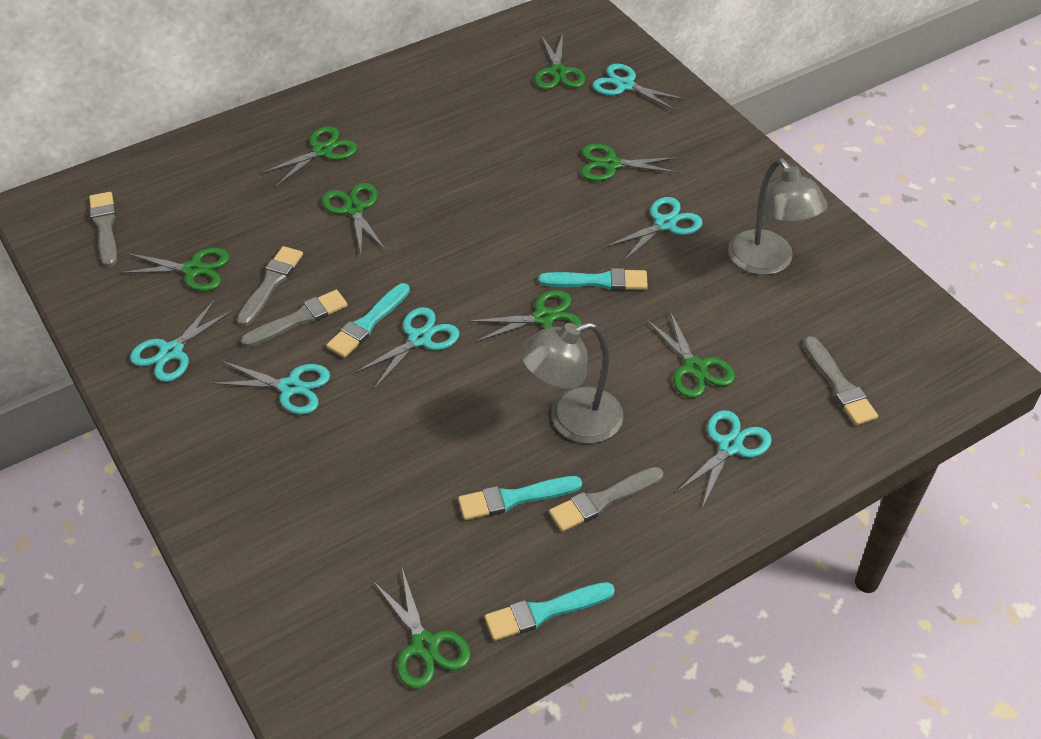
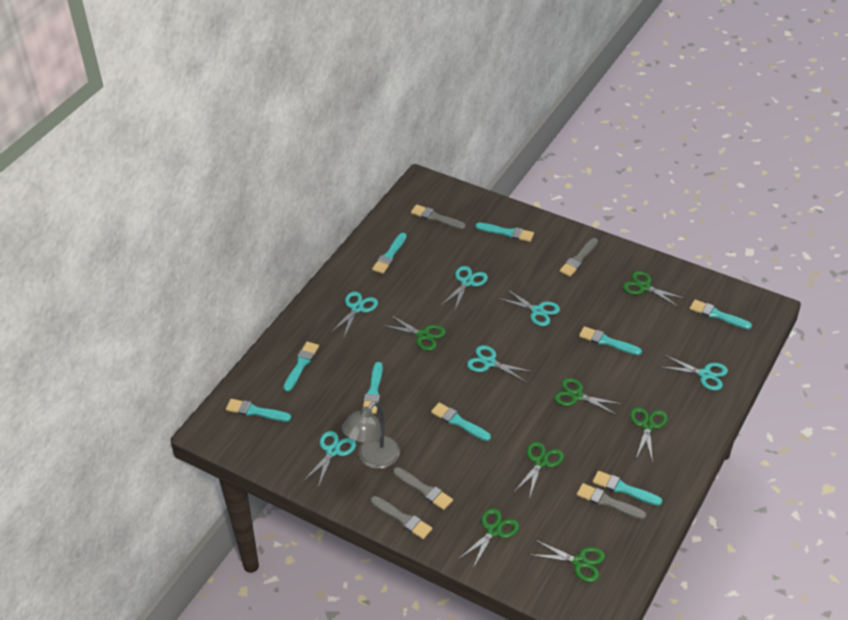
green scissors: 8 -> 7
grey lamp: 2 -> 1
turquoise brush: 4 -> 9

